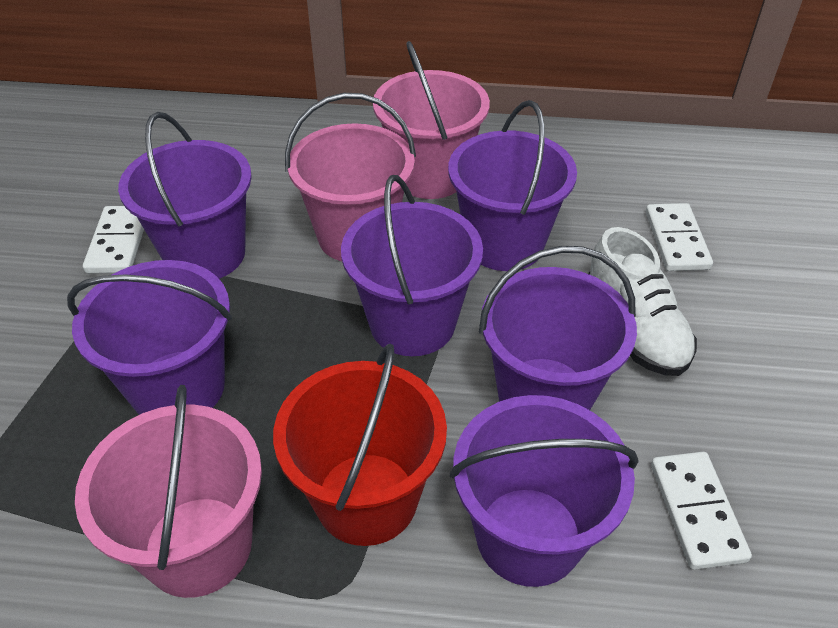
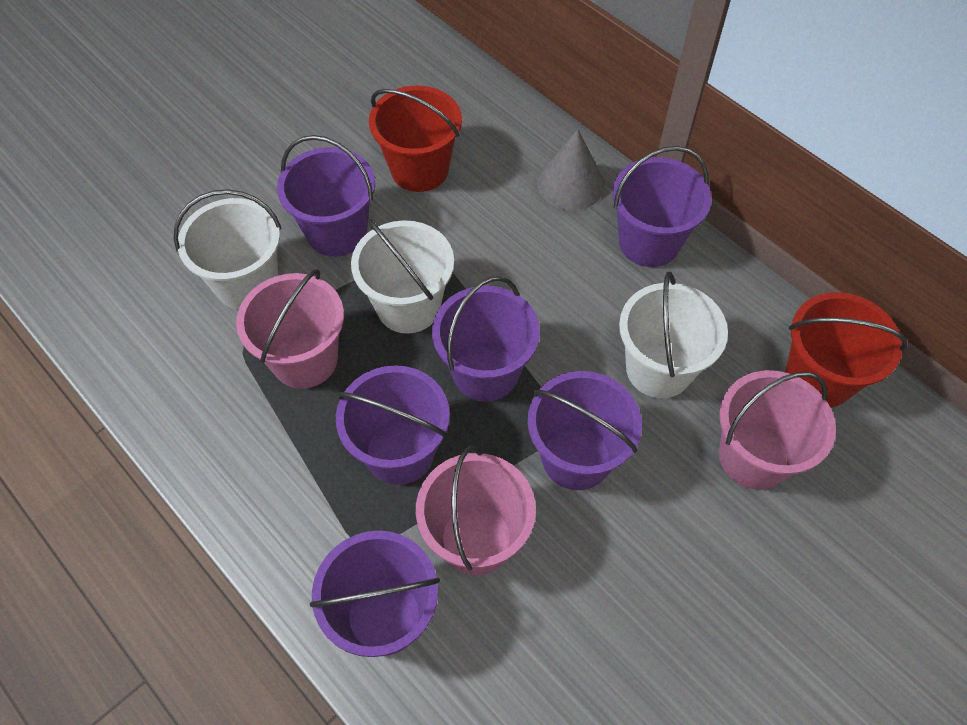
grey cone: 0 -> 1
red bucket: 1 -> 2
white bucket: 0 -> 3
white domino: 3 -> 0
white shoe: 1 -> 0

